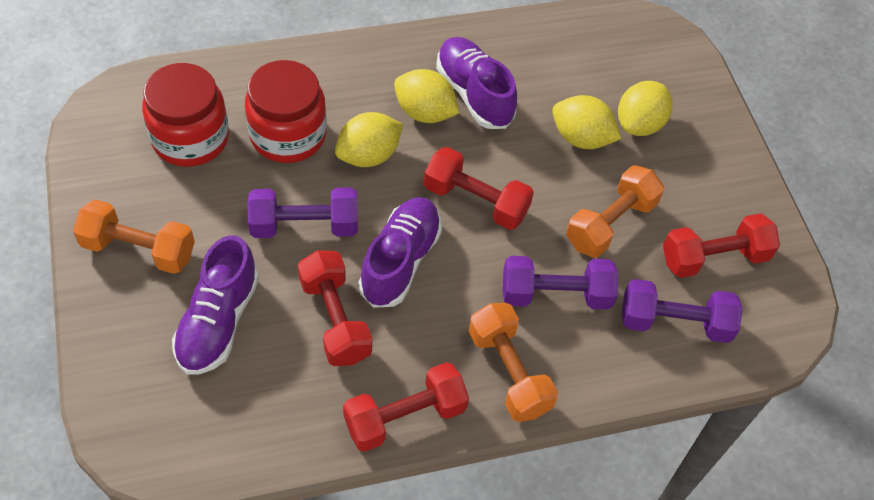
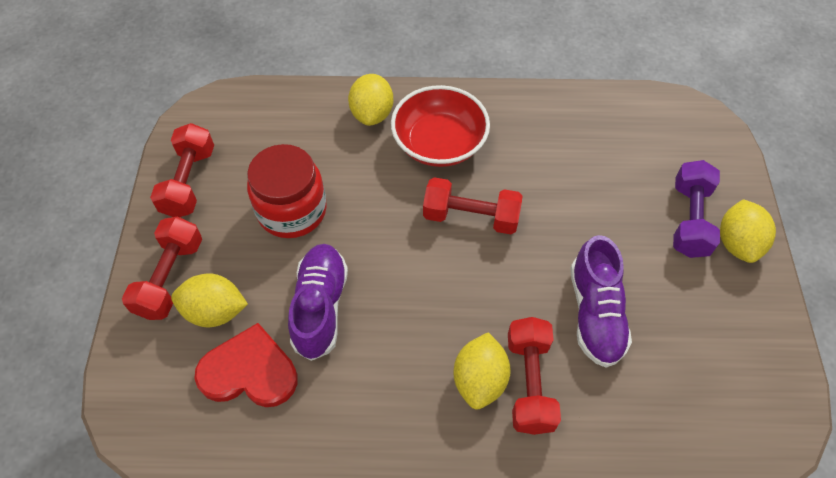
orange dumbbell: 3 -> 0
purple dumbbell: 3 -> 1
purple shoe: 3 -> 2
red bowl: 0 -> 1
red heart: 0 -> 1
red jar: 2 -> 1

